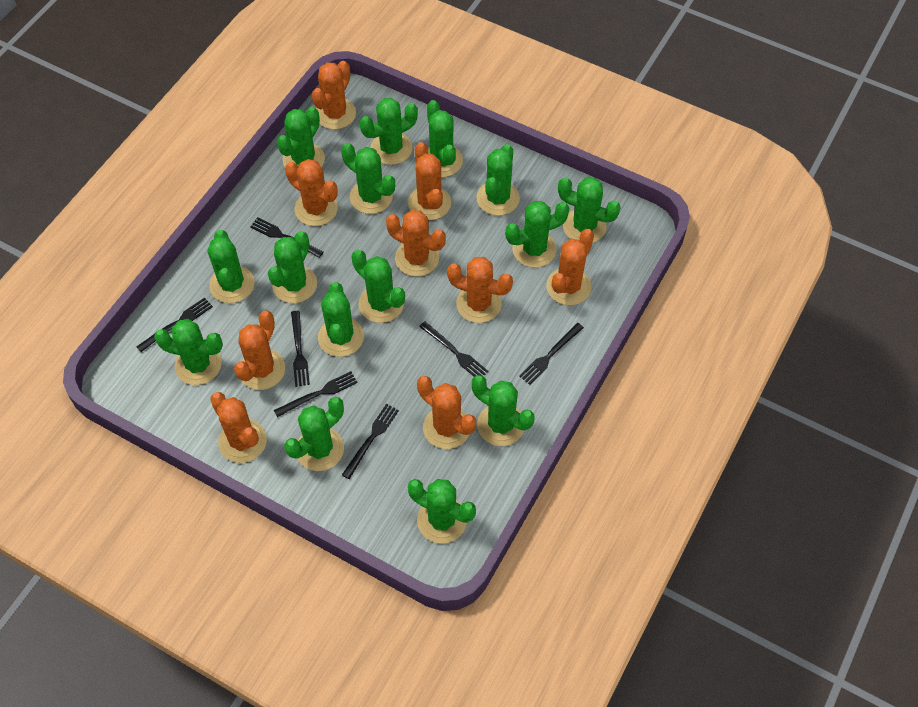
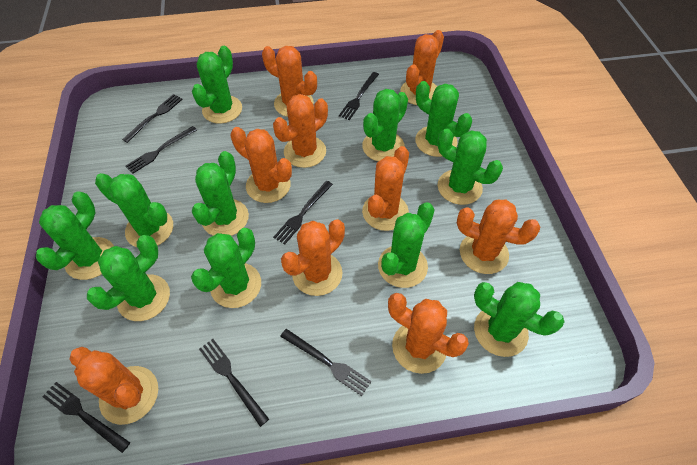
green cactus: 15 -> 11

